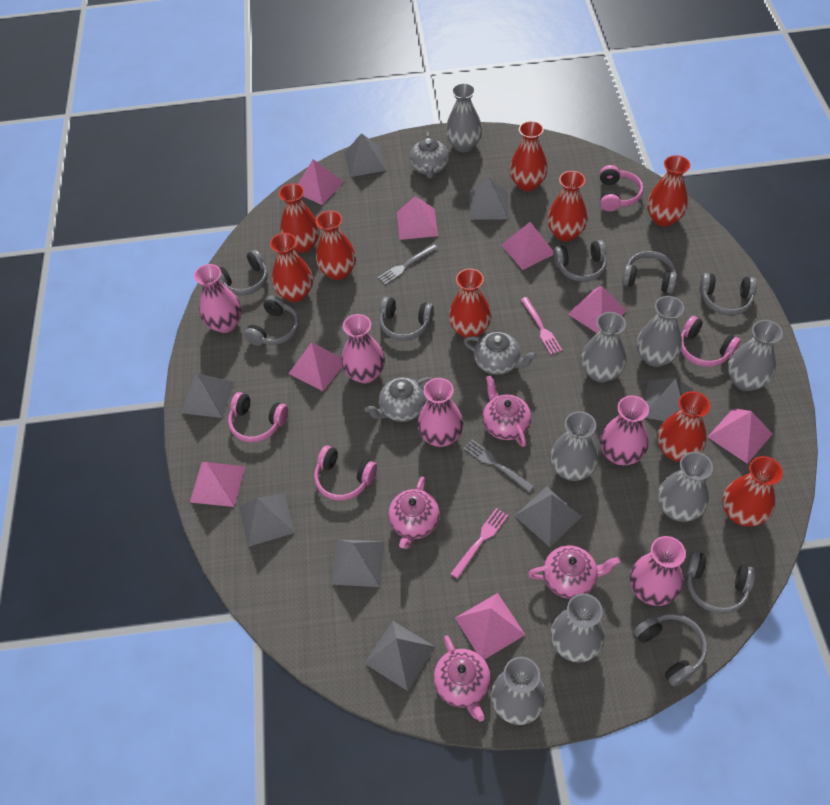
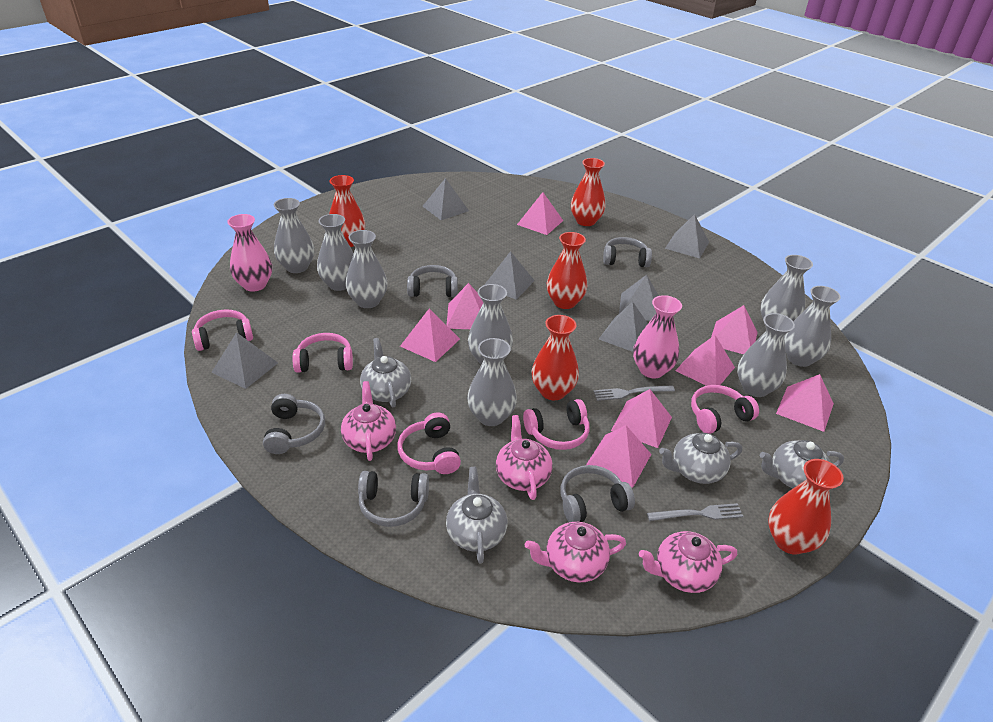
grey headphones: 8 -> 5
grey pyramid: 8 -> 6
grey teapot: 3 -> 4
pink fork: 2 -> 0
pink headphones: 4 -> 5
pink vase: 5 -> 2
red vase: 9 -> 5

